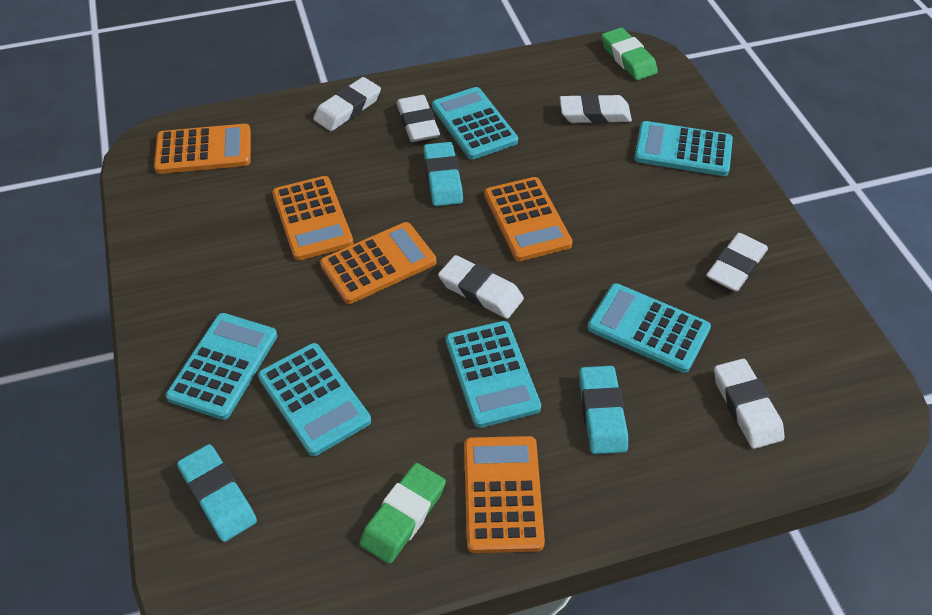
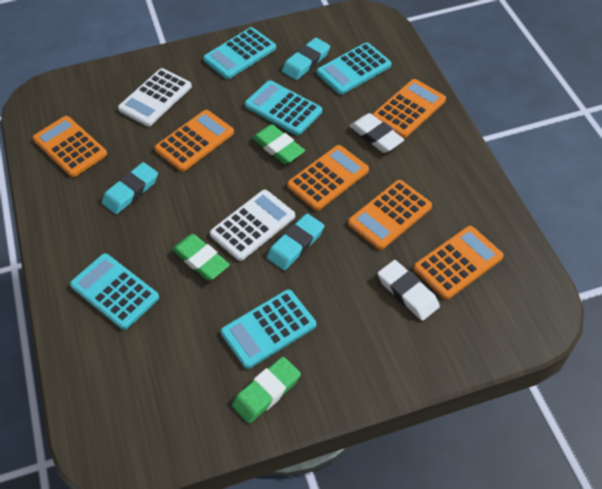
green eraser: 2 -> 3
orange calculator: 5 -> 6
turquoise calculator: 6 -> 5
white calculator: 0 -> 2
white eraser: 6 -> 2

